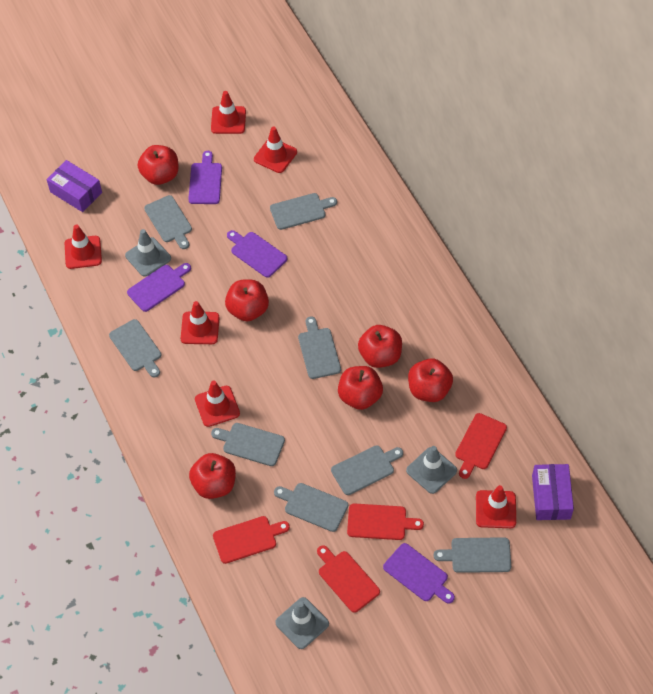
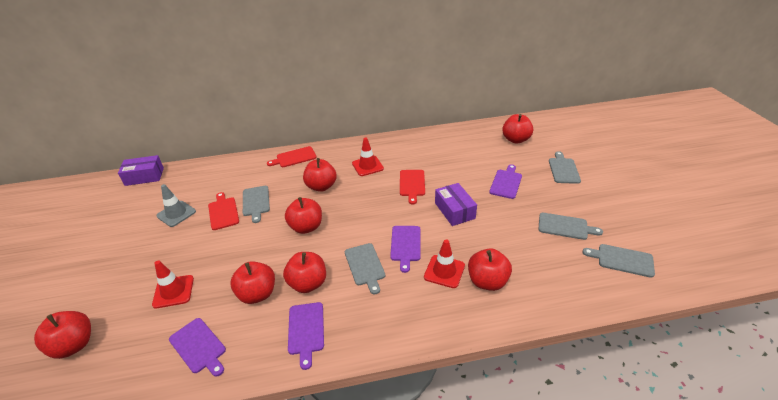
grey cutting board: 8 -> 5
grey traffic cone: 3 -> 1
red apple: 6 -> 7
red cutting board: 4 -> 3
red traffic cone: 6 -> 3

